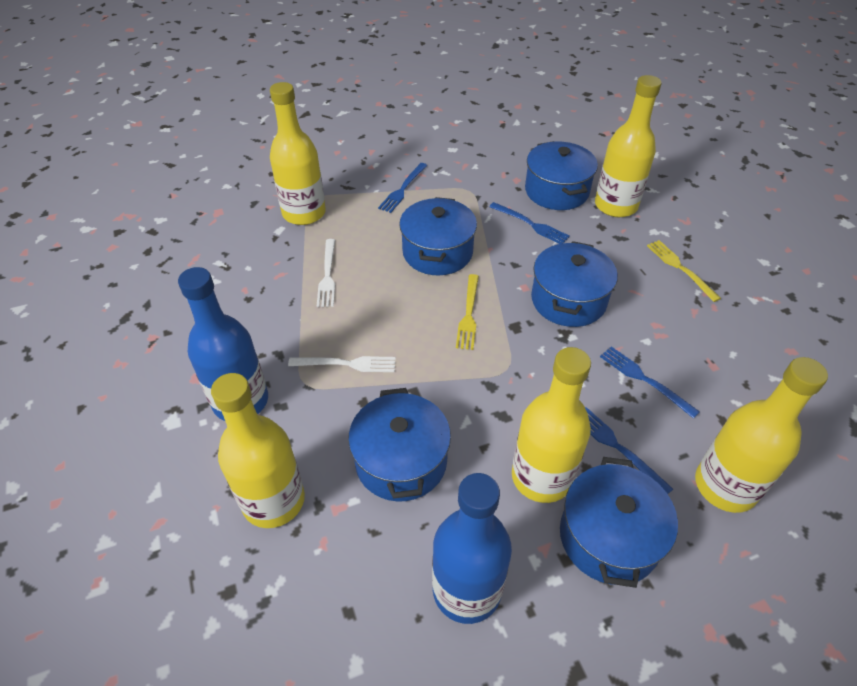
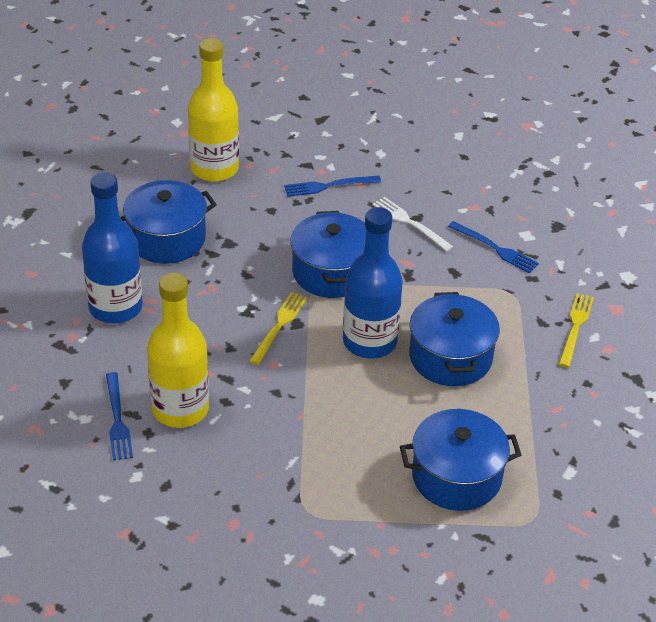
blue fork: 4 -> 3
blue pot: 5 -> 4
white fork: 2 -> 1
yellow bottle: 5 -> 2

